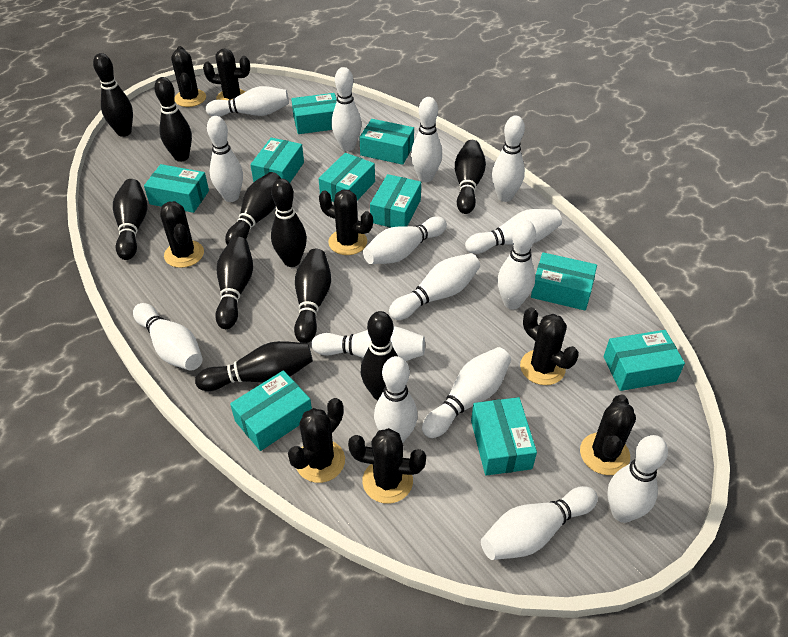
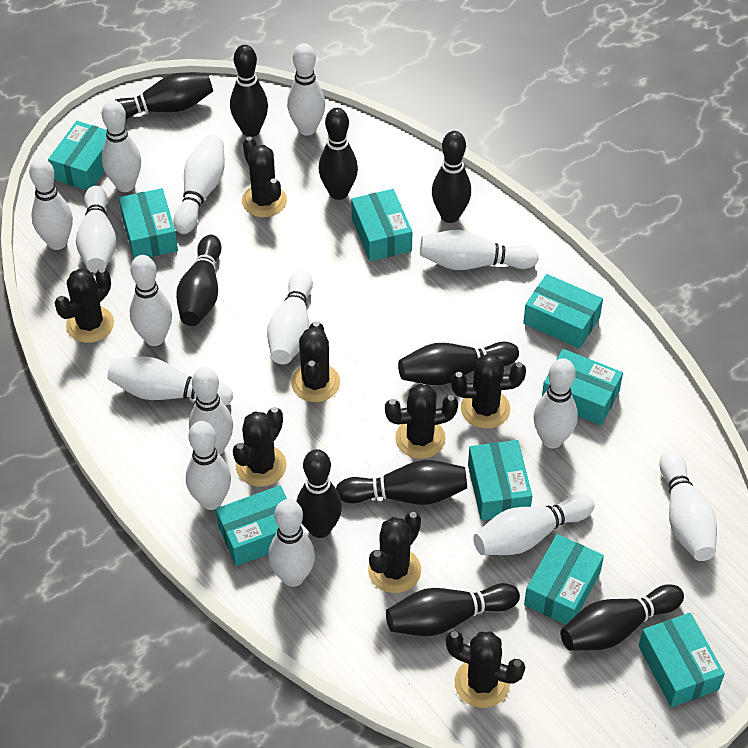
turquoise box: 10 -> 9

